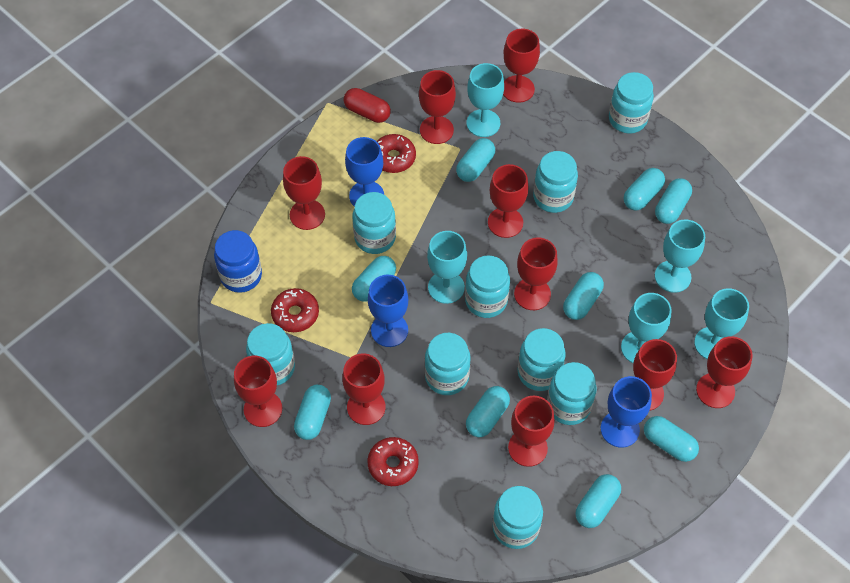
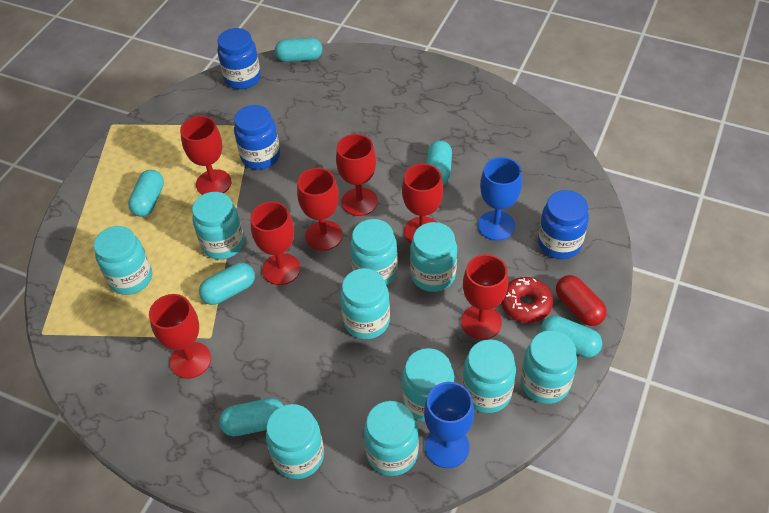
blue goblet: 3 -> 2
blue jar: 1 -> 3
red donut: 3 -> 1
red goblet: 10 -> 7
turquoise capsule: 9 -> 6
turquoise goblet: 5 -> 0
turquoise jar: 9 -> 10

